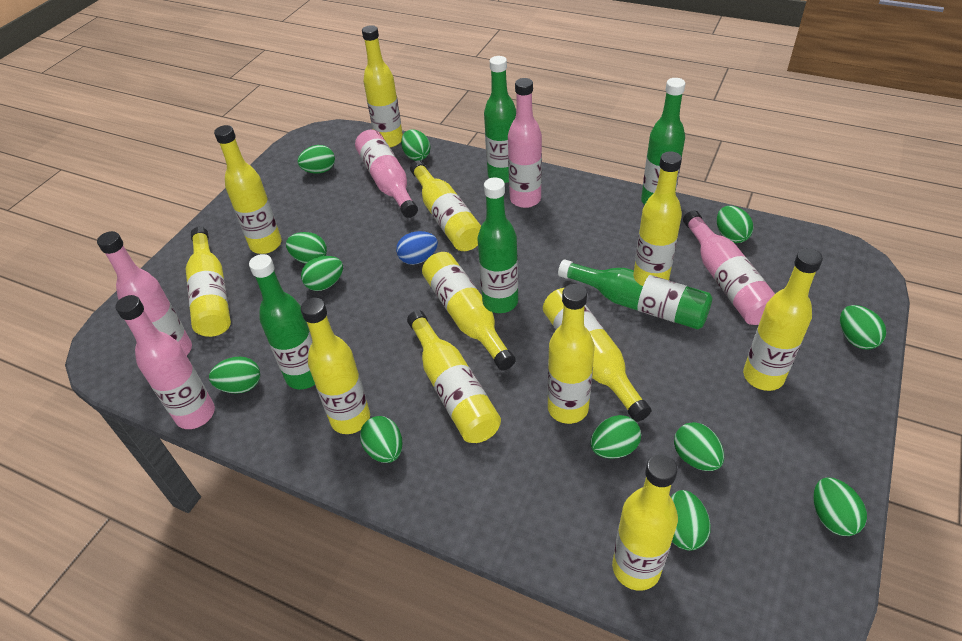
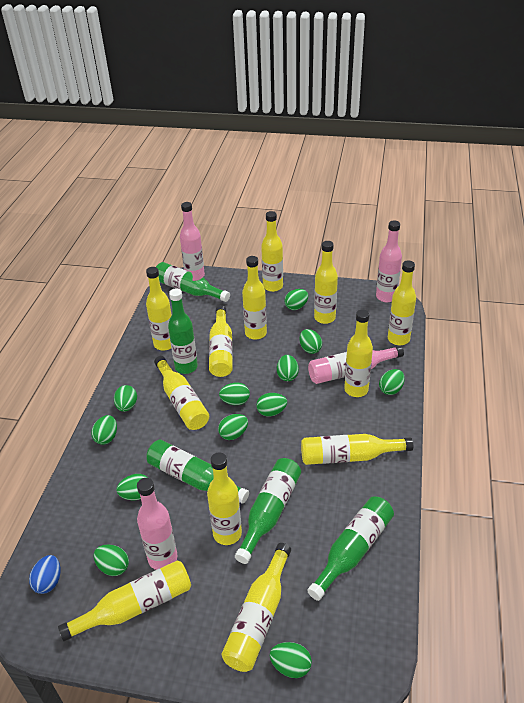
pink bottle: 5 -> 4

